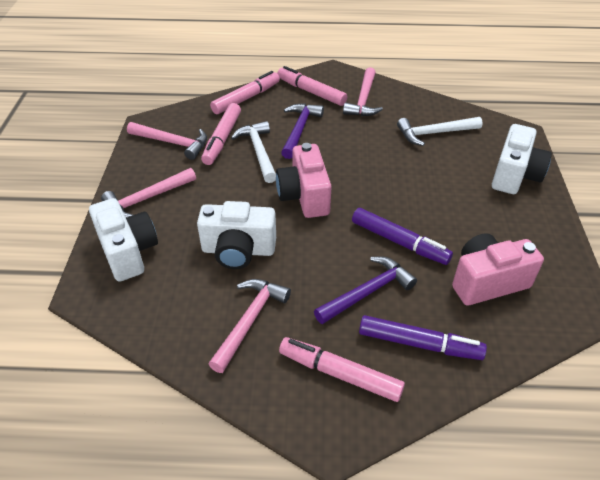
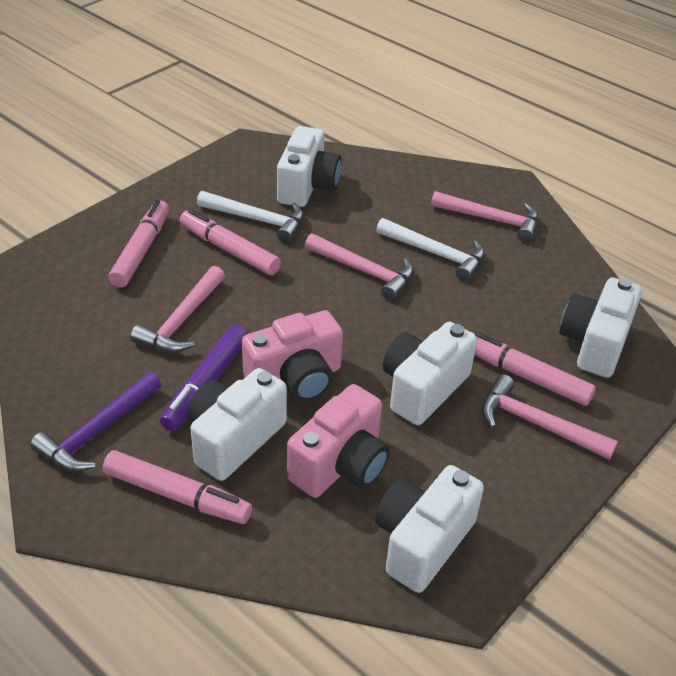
purple hammer: 2 -> 1
purple marker: 2 -> 1
white camera: 3 -> 5

